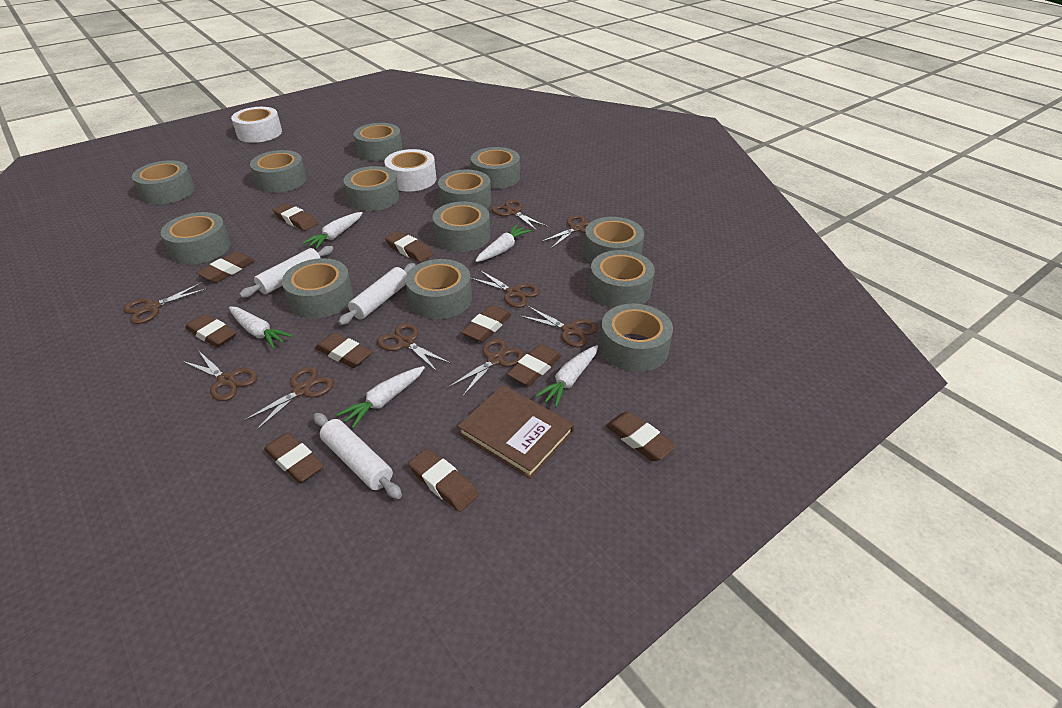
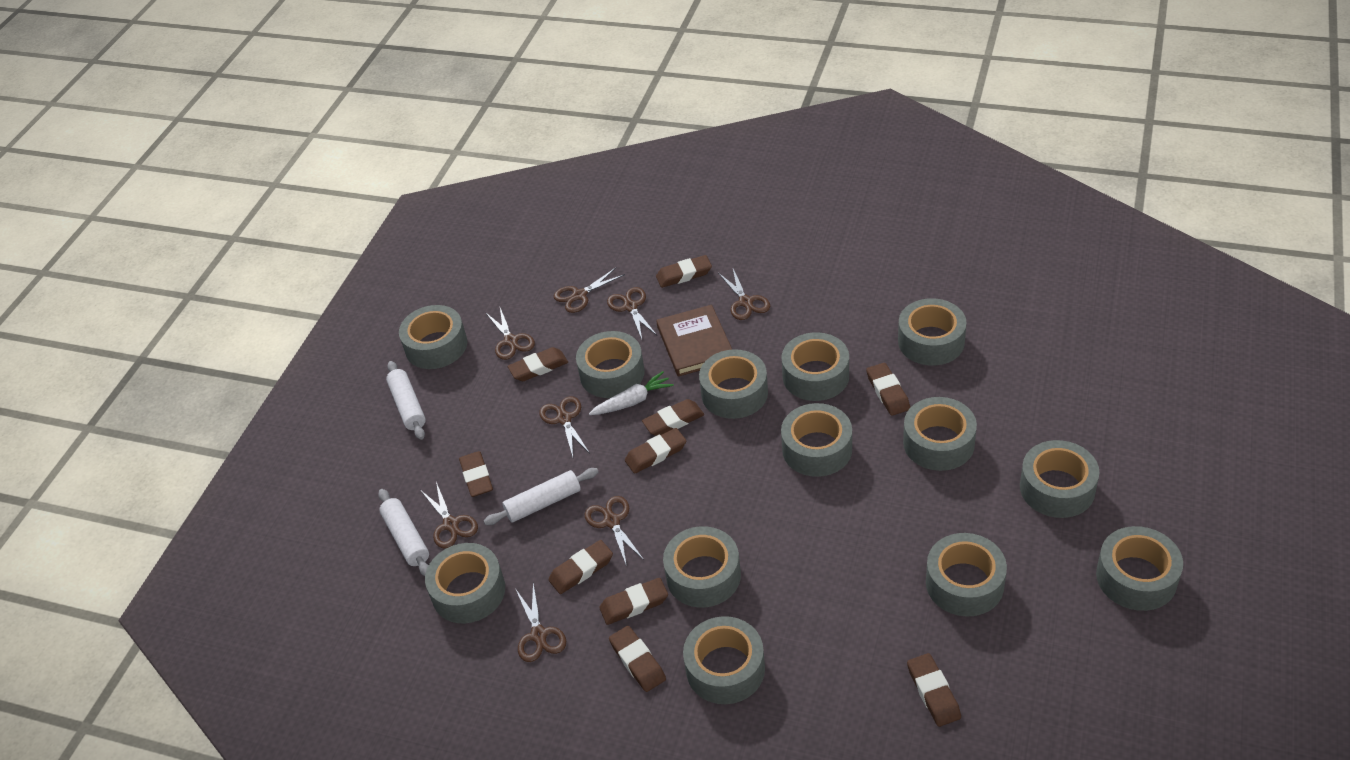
brown scissors: 9 -> 8
white carrot: 5 -> 1
white tape: 2 -> 0

